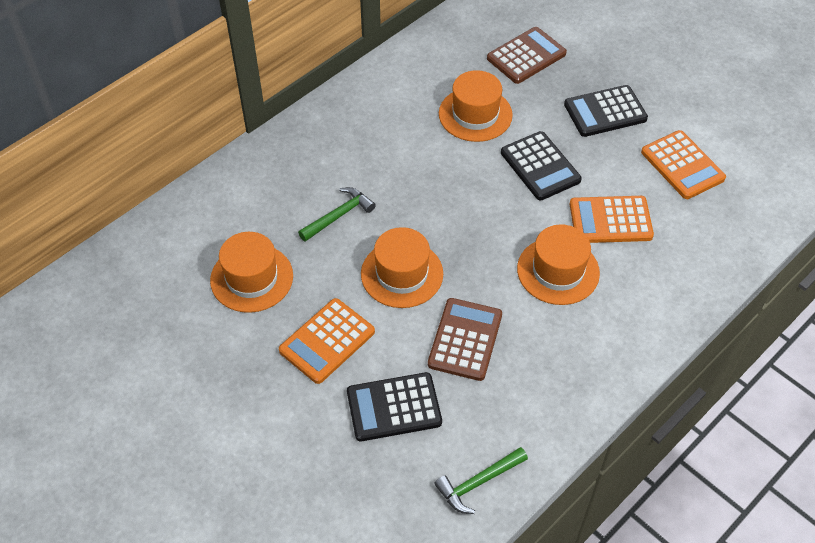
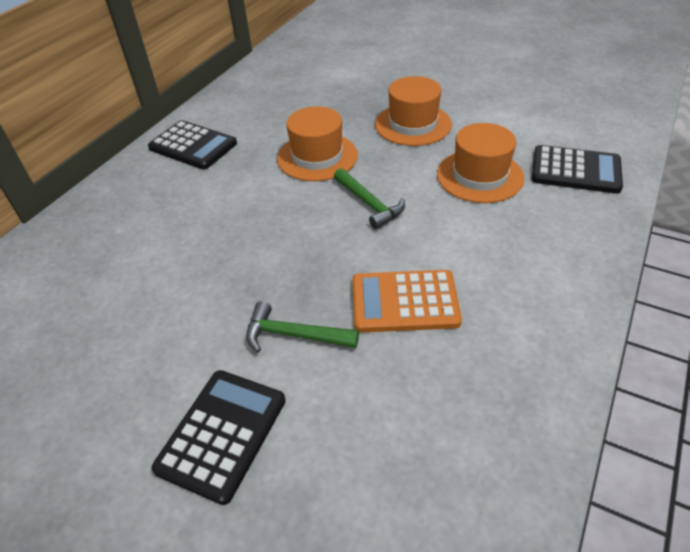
brown calculator: 2 -> 0
orange calculator: 3 -> 1
orange hat: 4 -> 3

